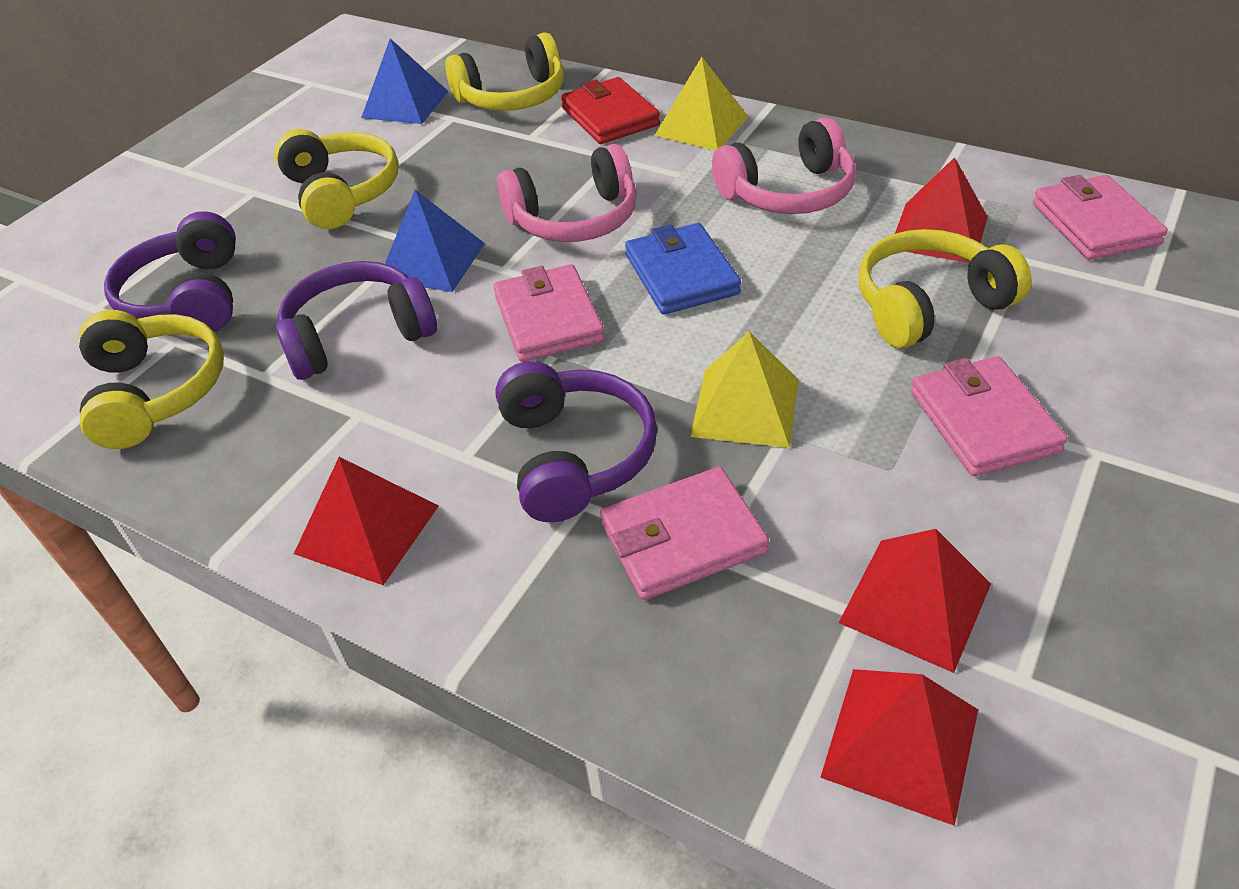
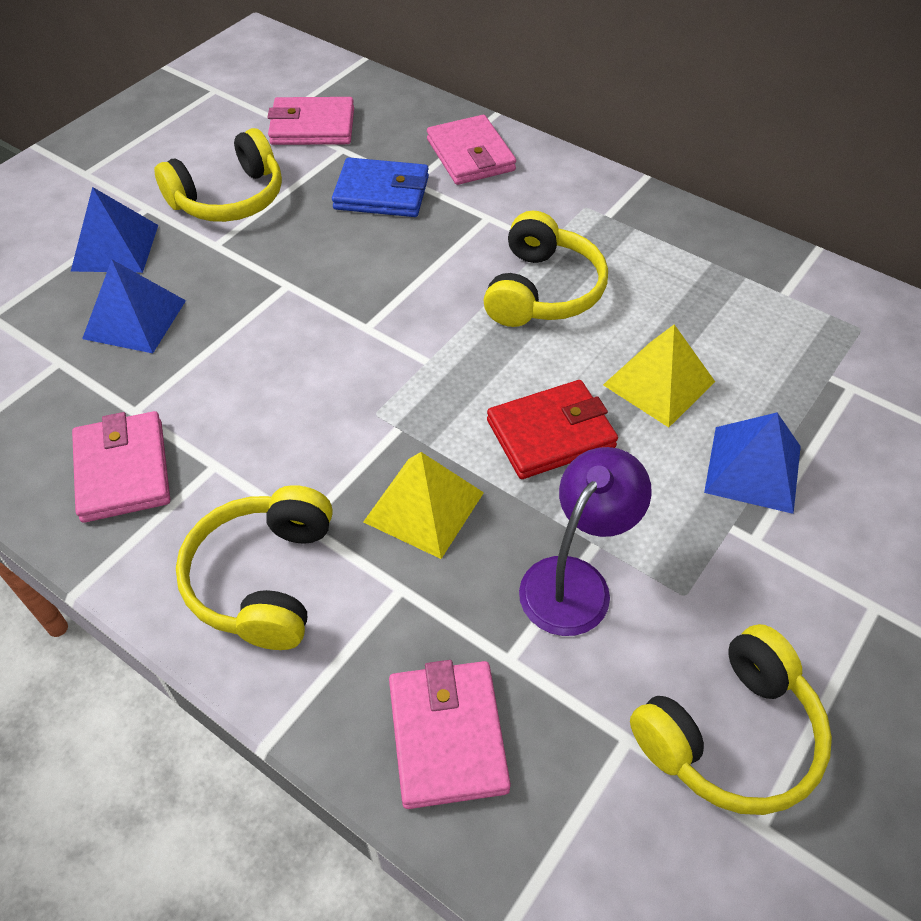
blue pyramid: 2 -> 3
pink headphones: 2 -> 0
purple headphones: 3 -> 0
purple lamp: 0 -> 1
red pyramid: 4 -> 0

